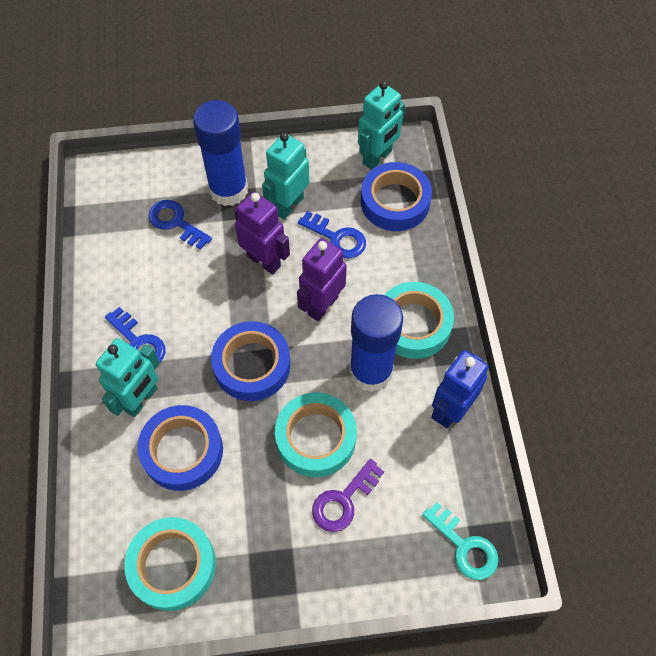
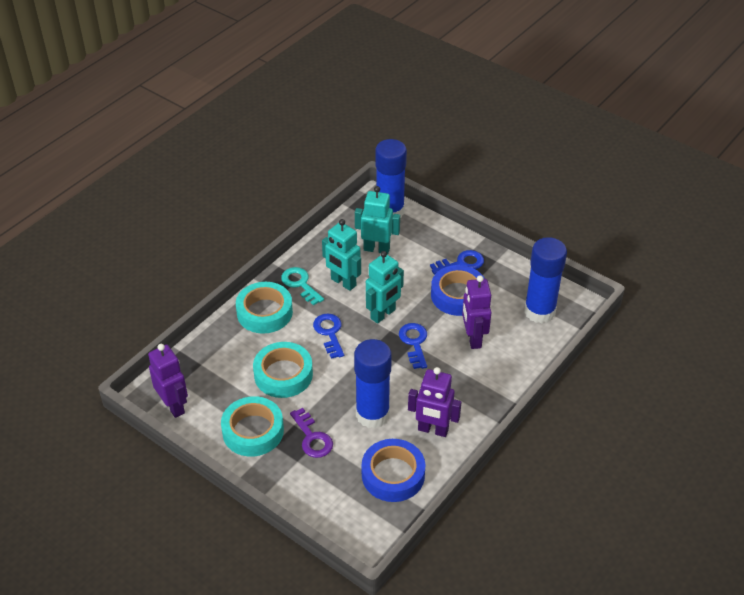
blue glue stick: 2 -> 3
blue robot: 1 -> 0
blue tape: 3 -> 2
purple robot: 2 -> 3

